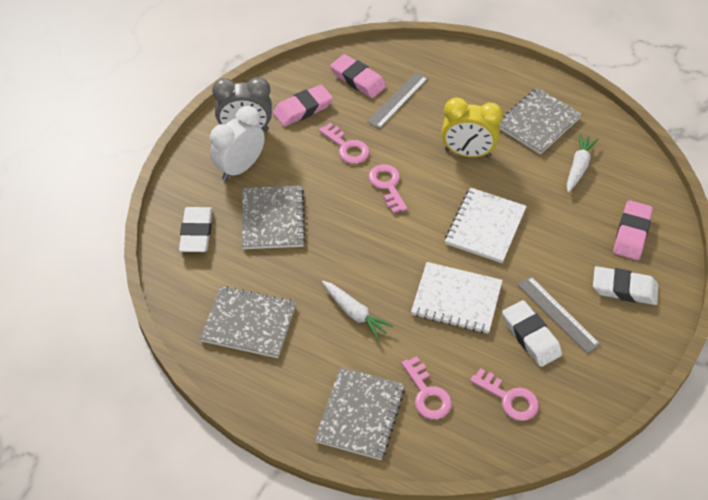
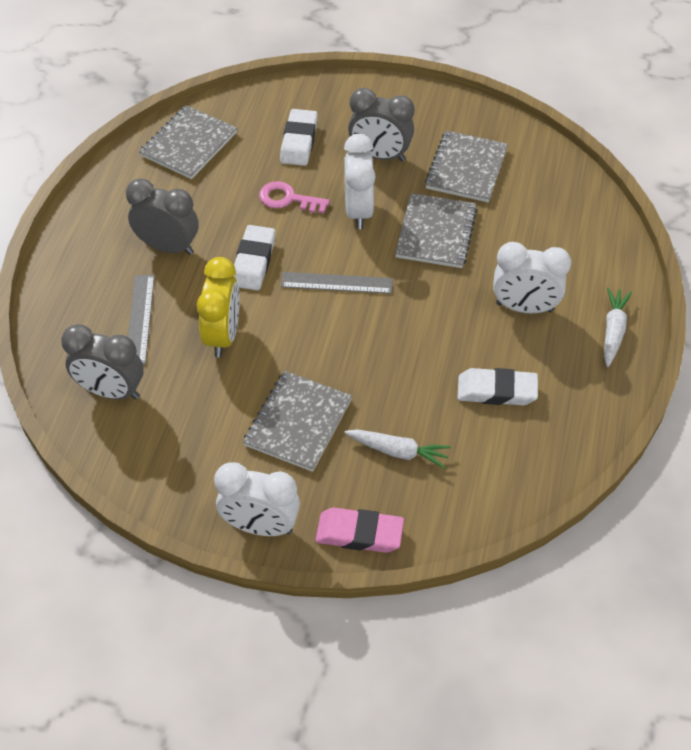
grey clock: 1 -> 3
pink eraser: 3 -> 1
pink key: 4 -> 1
white clock: 1 -> 3
white notebook: 2 -> 0

